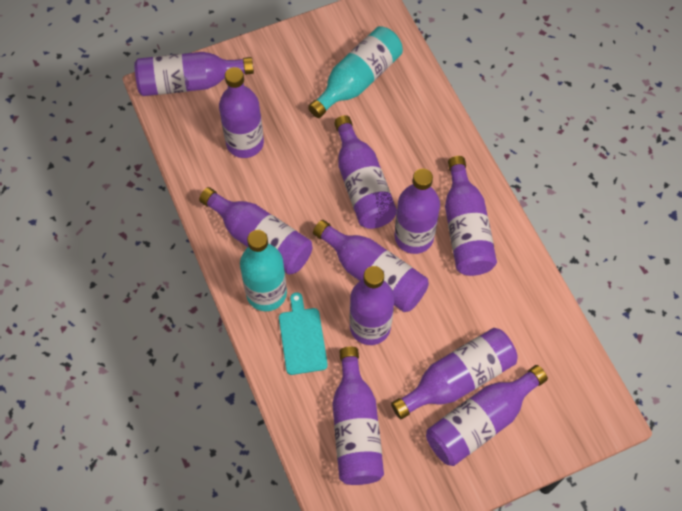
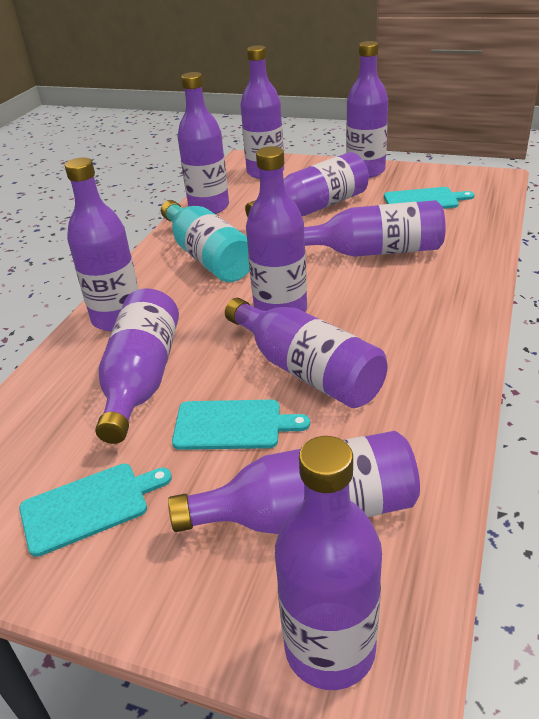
turquoise bottle: 2 -> 1
turquoise cutting board: 1 -> 3

